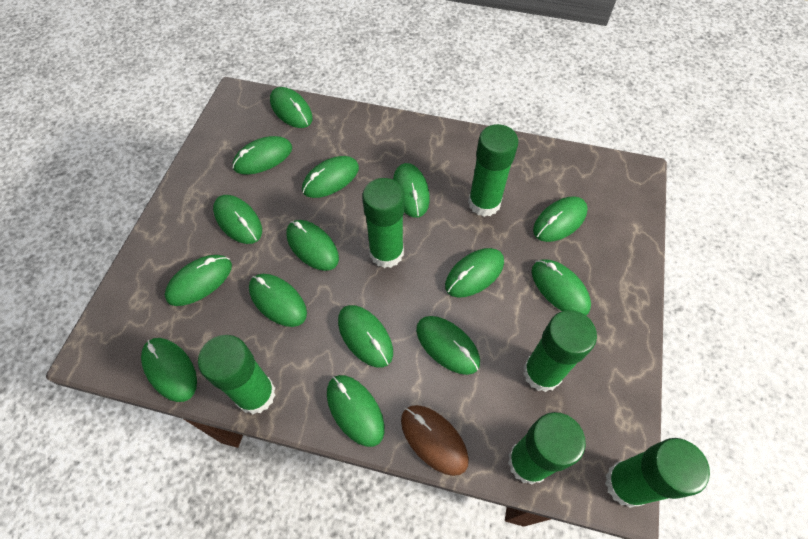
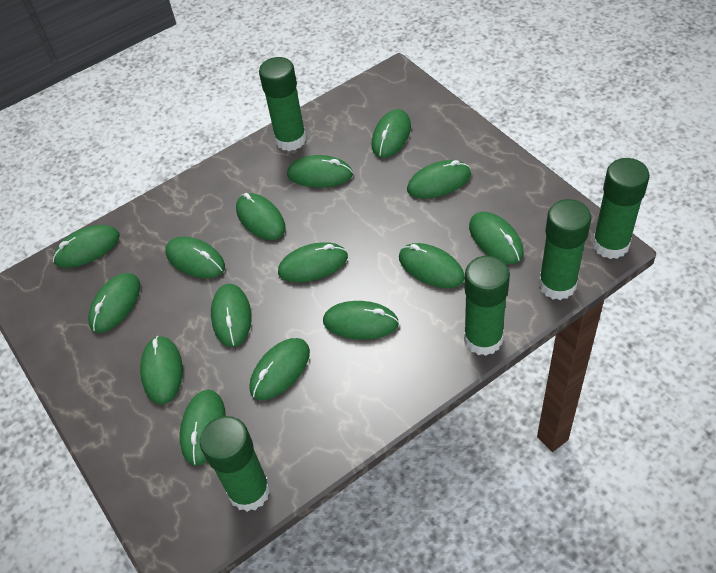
brown mouse: 1 -> 0
green glue stick: 6 -> 5

